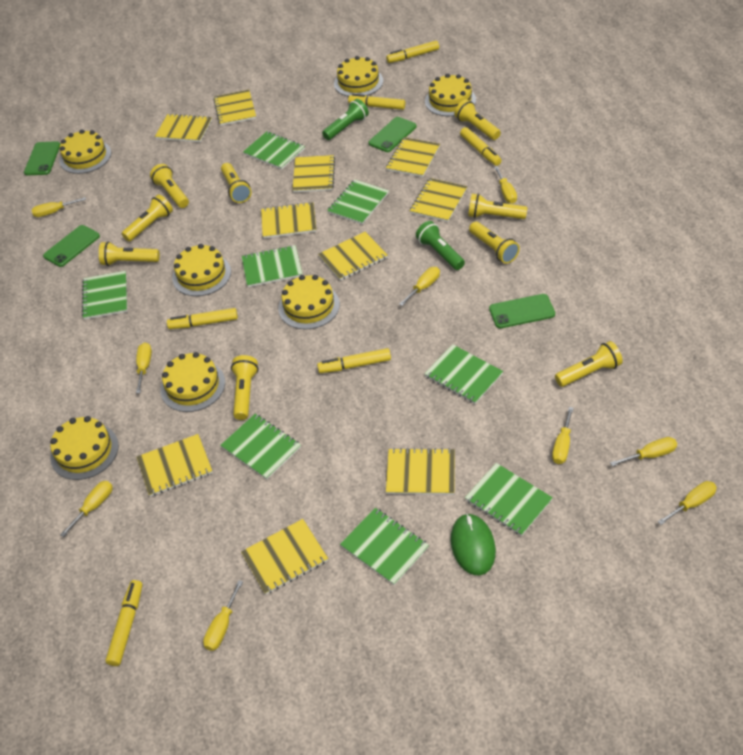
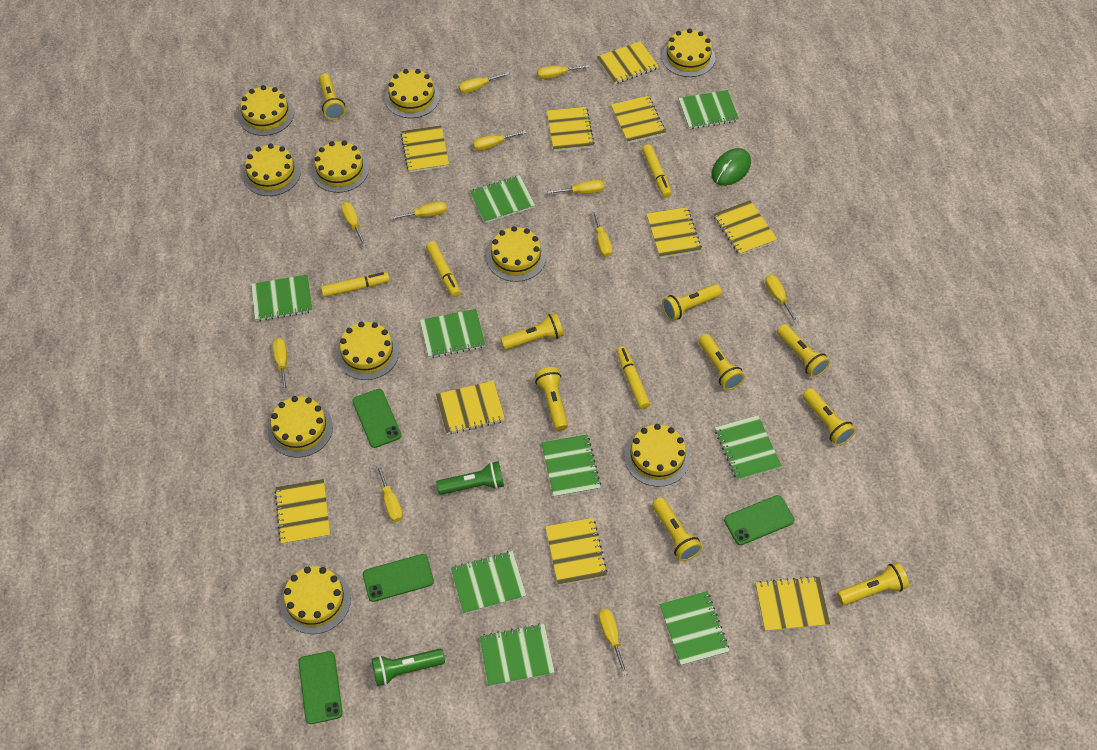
green notebook: 8 -> 9
yellow cake: 7 -> 10
yellow marker: 6 -> 4
yellow screwdriver: 9 -> 11

